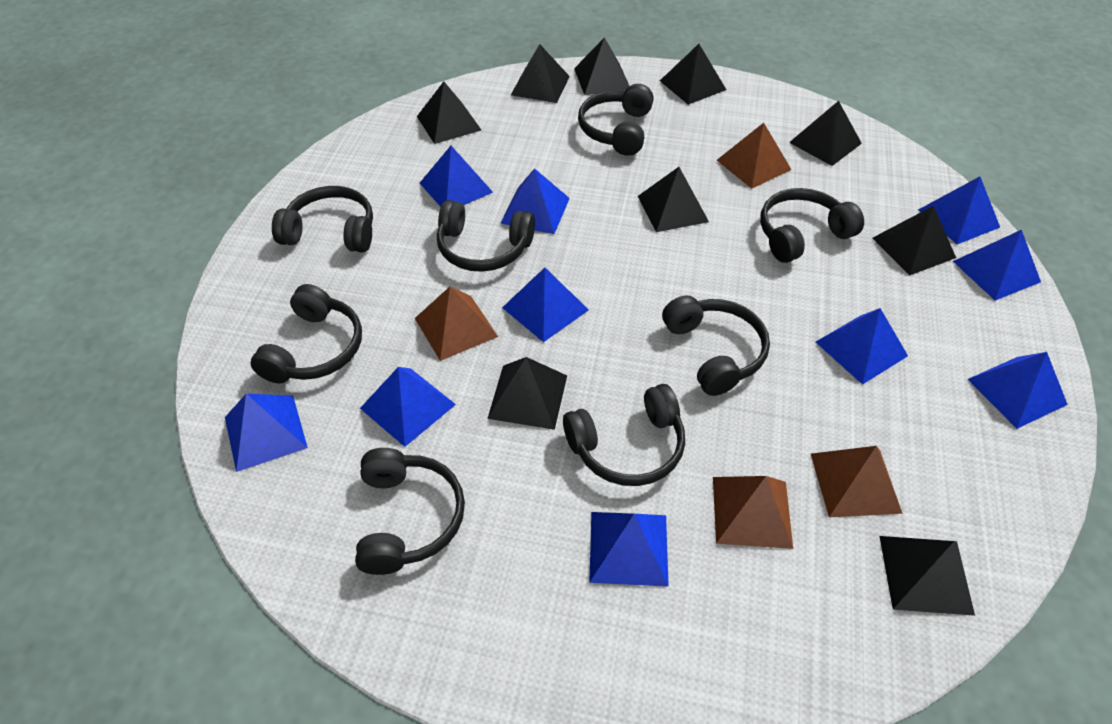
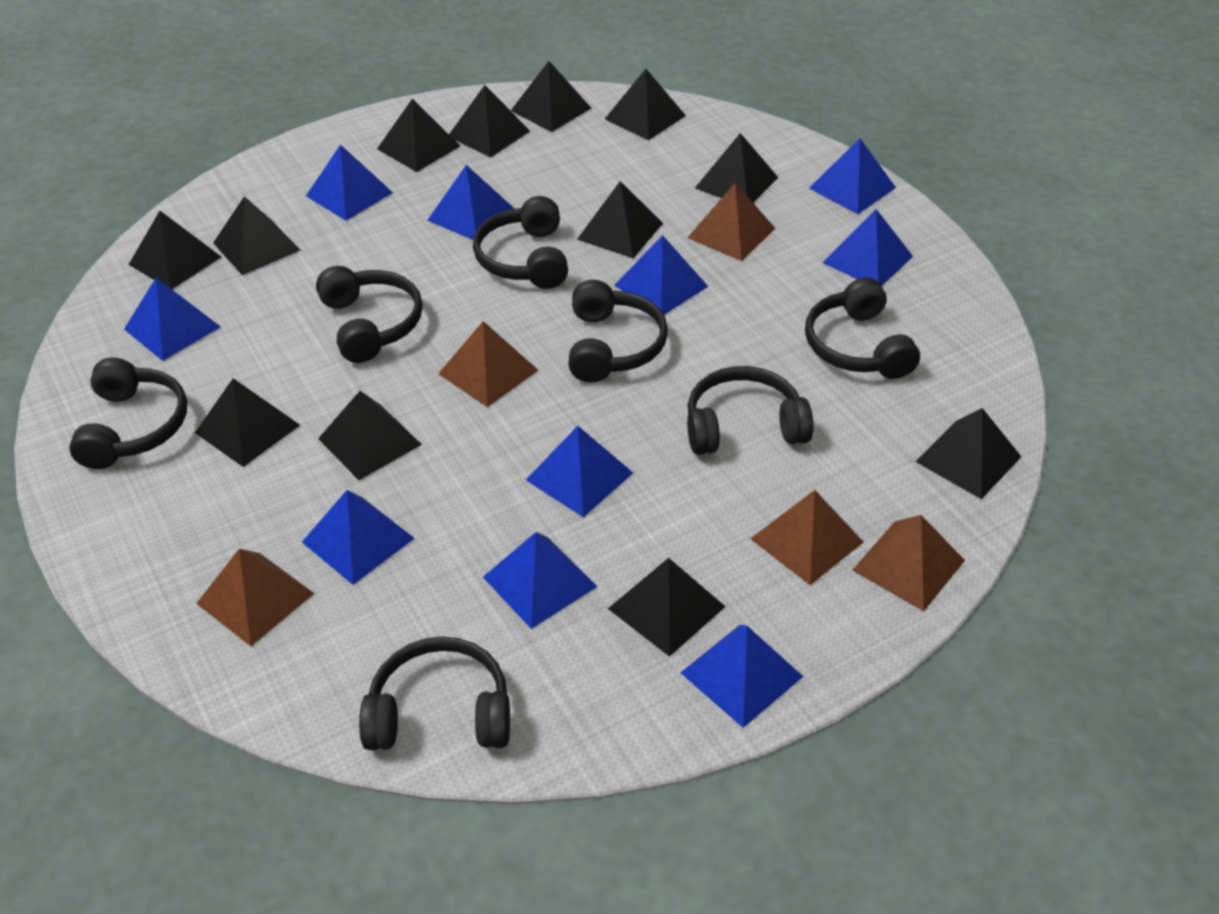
black headphones: 8 -> 7
black pyramid: 9 -> 12
brown pyramid: 4 -> 5

